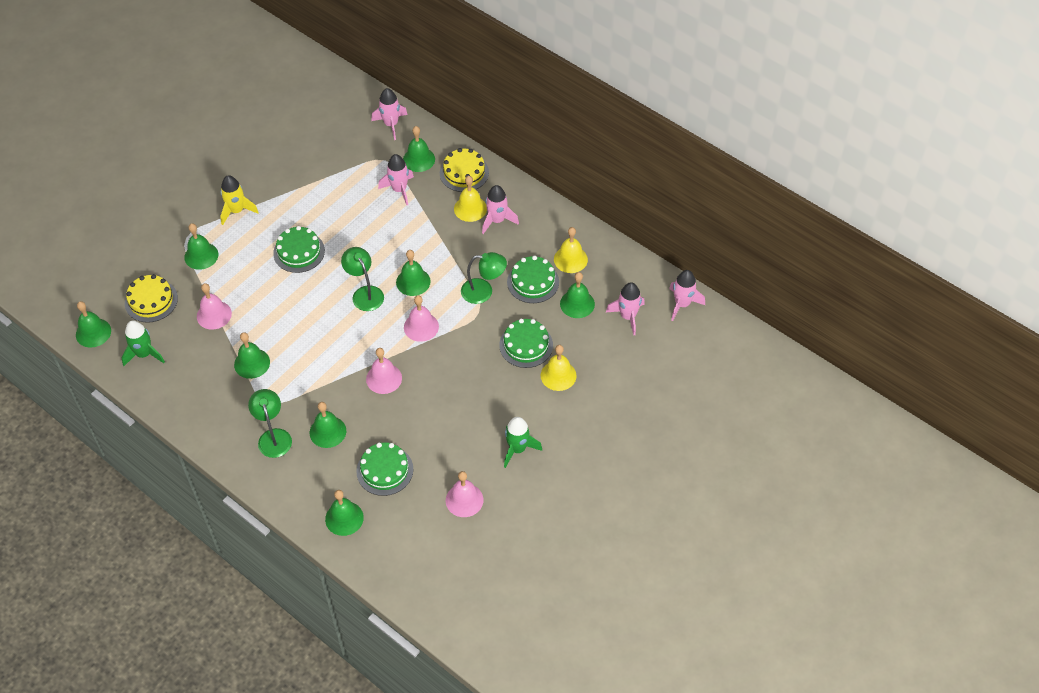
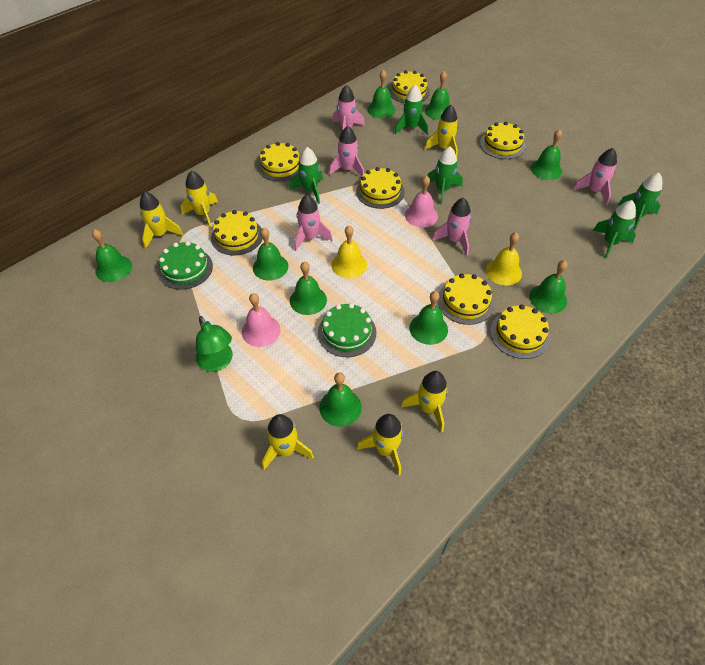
green bell: 8 -> 9
green cake: 4 -> 2
green lamp: 3 -> 1
green rocket: 2 -> 5
pink bell: 4 -> 2
yellow bell: 3 -> 2
yellow cake: 2 -> 7
yellow rocket: 1 -> 6

